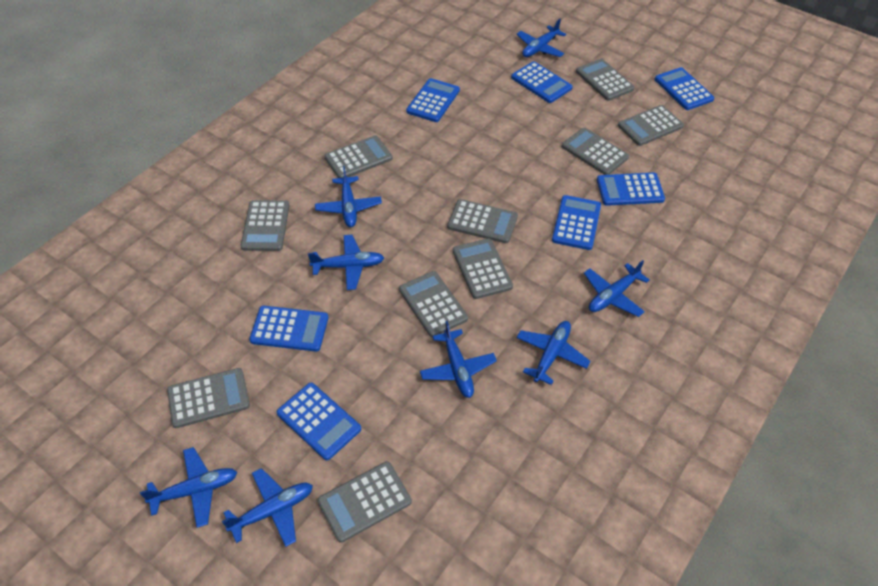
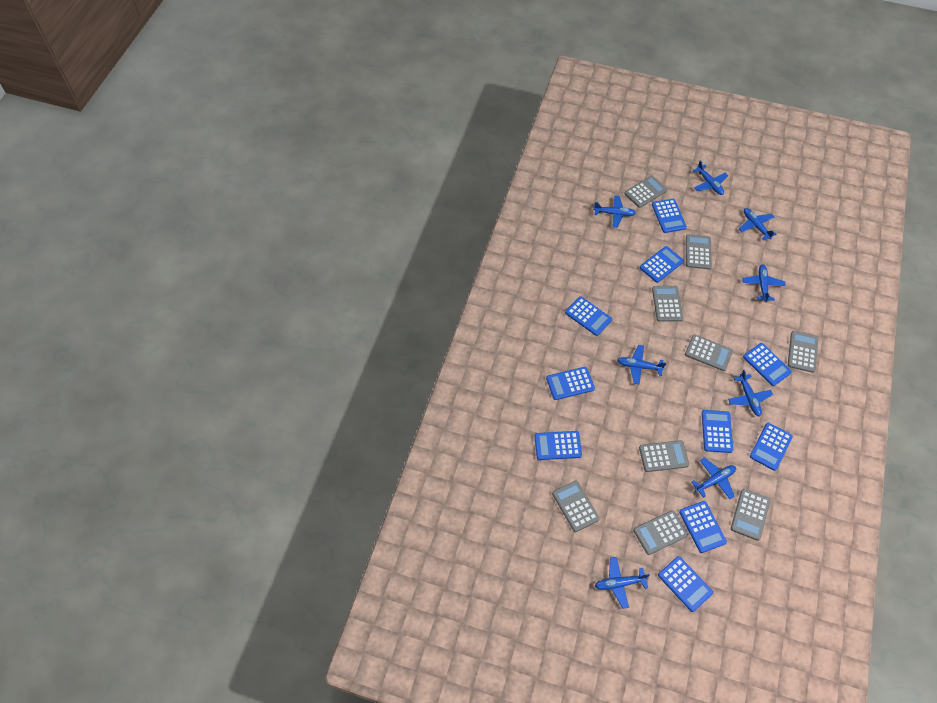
blue calculator: 7 -> 10
grey calculator: 10 -> 9

